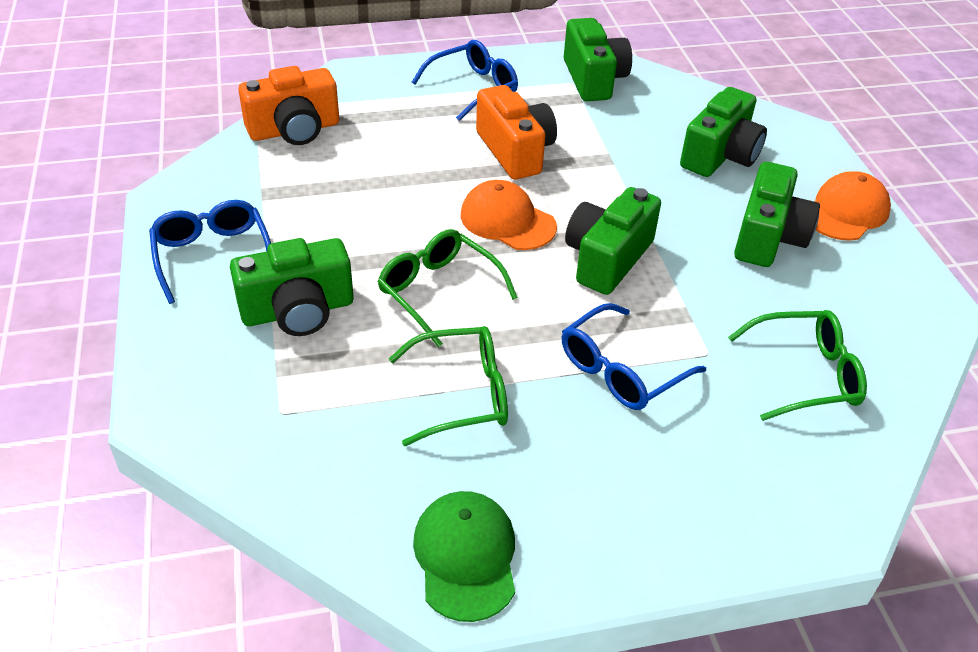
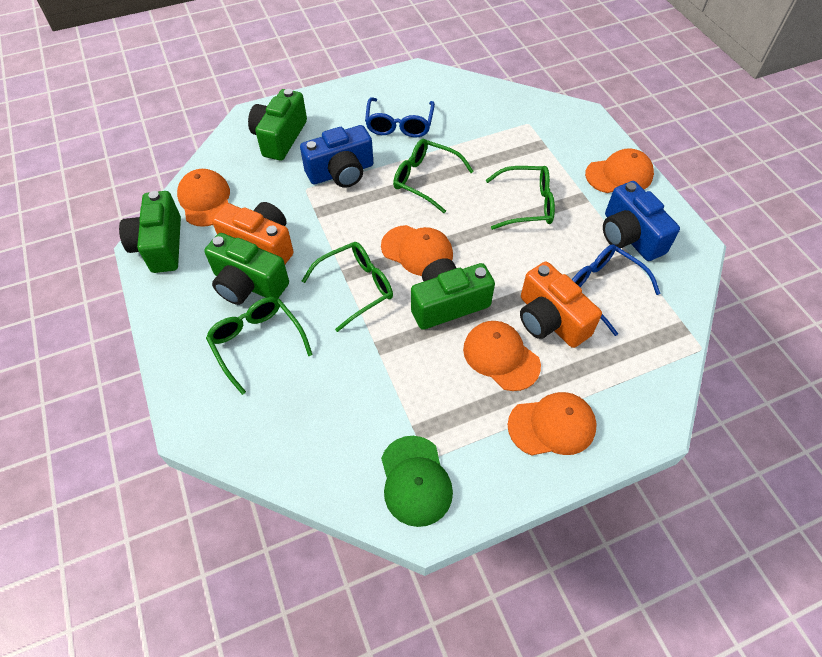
blue camera: 0 -> 2
blue glasses: 3 -> 2
green camera: 5 -> 4
green glasses: 3 -> 4
orange cap: 2 -> 5

